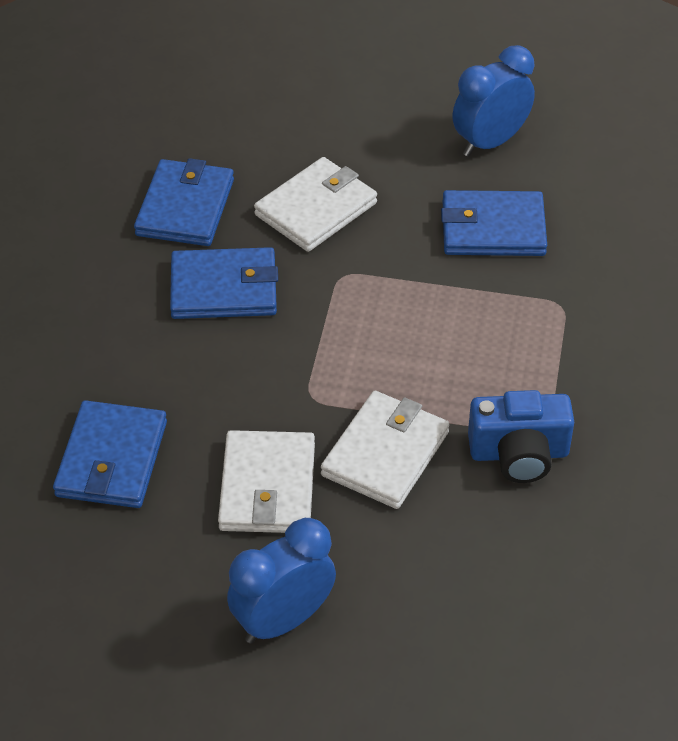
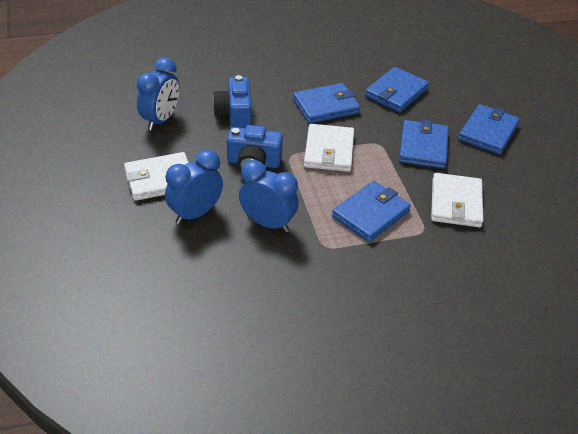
blue camera: 1 -> 2
blue clock: 2 -> 3
blue wallet: 4 -> 5

